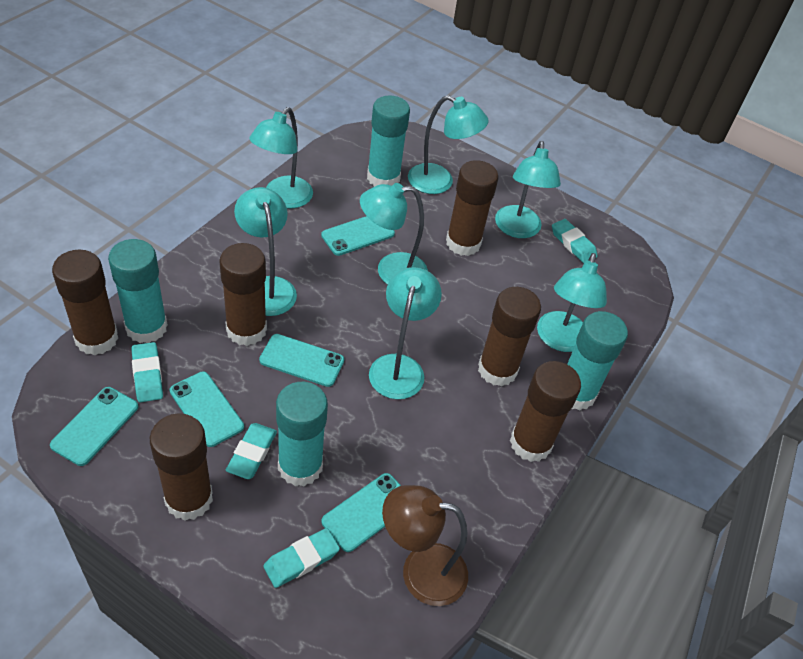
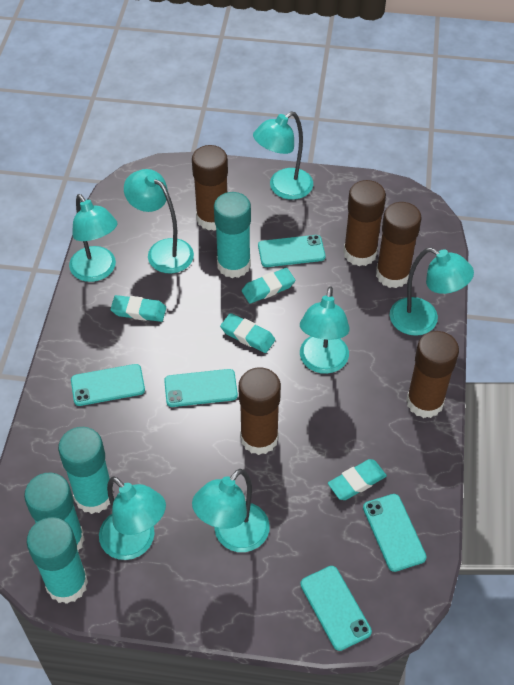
brown glue stick: 6 -> 5
brown lamp: 1 -> 0

